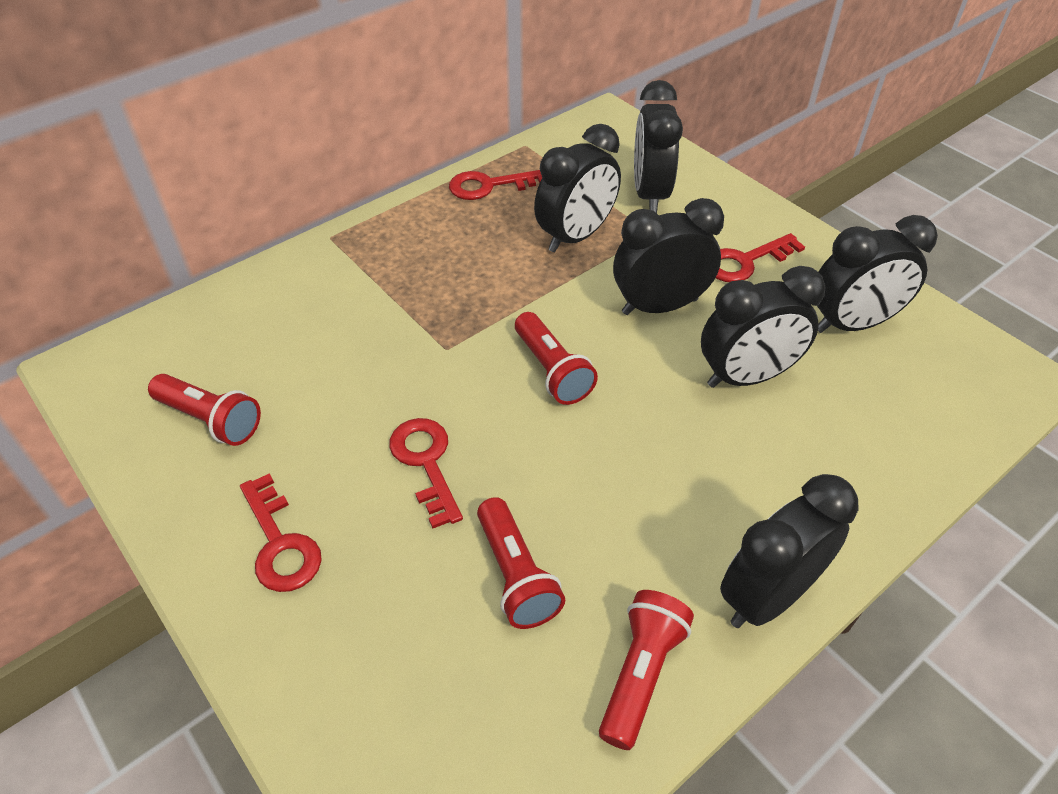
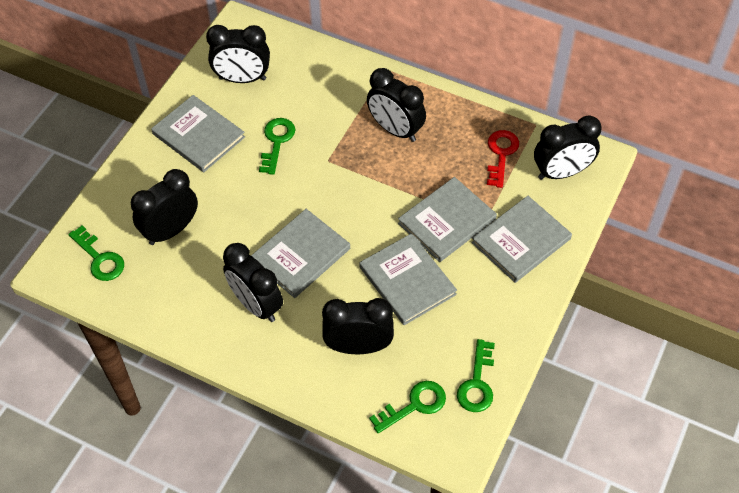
green key: 0 -> 4
grey book: 0 -> 5
red flashlight: 4 -> 0
red key: 4 -> 1

